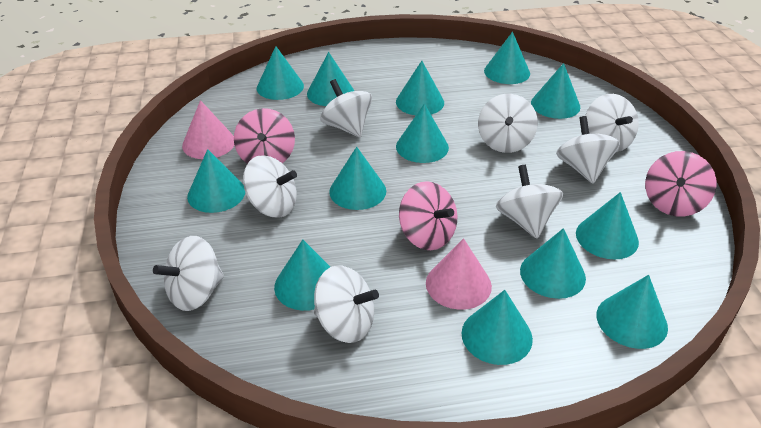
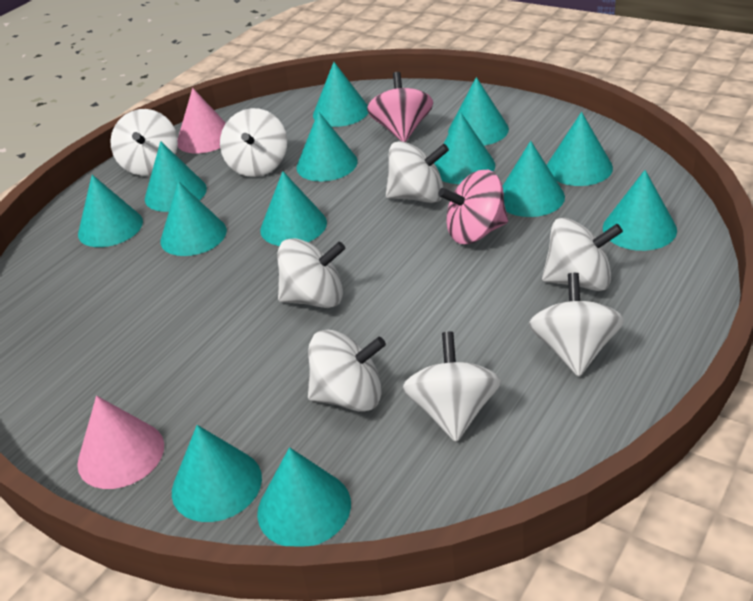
pink spinning top: 3 -> 2

